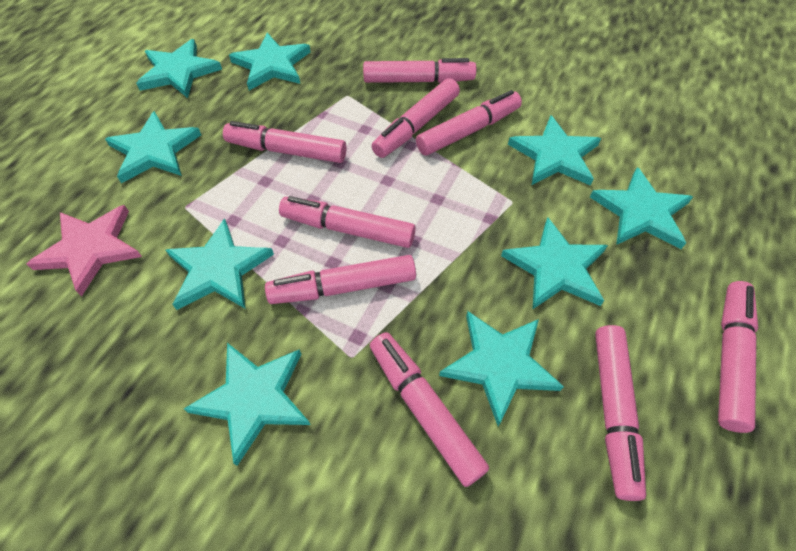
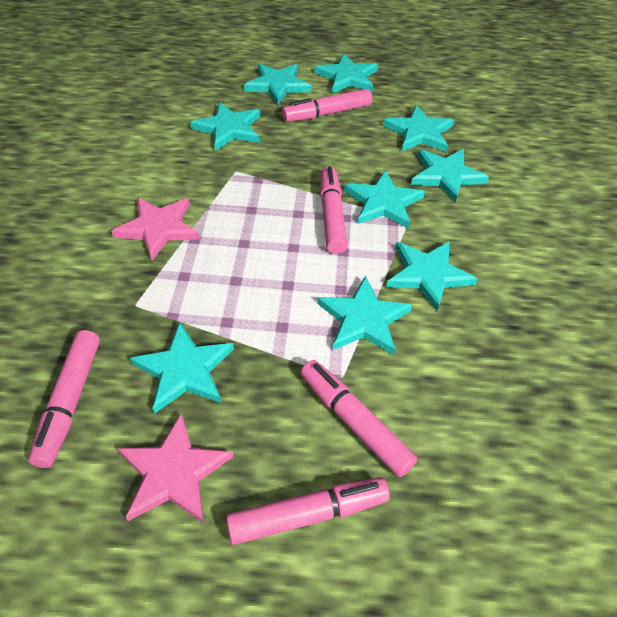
pink marker: 9 -> 5
pink star: 1 -> 2

